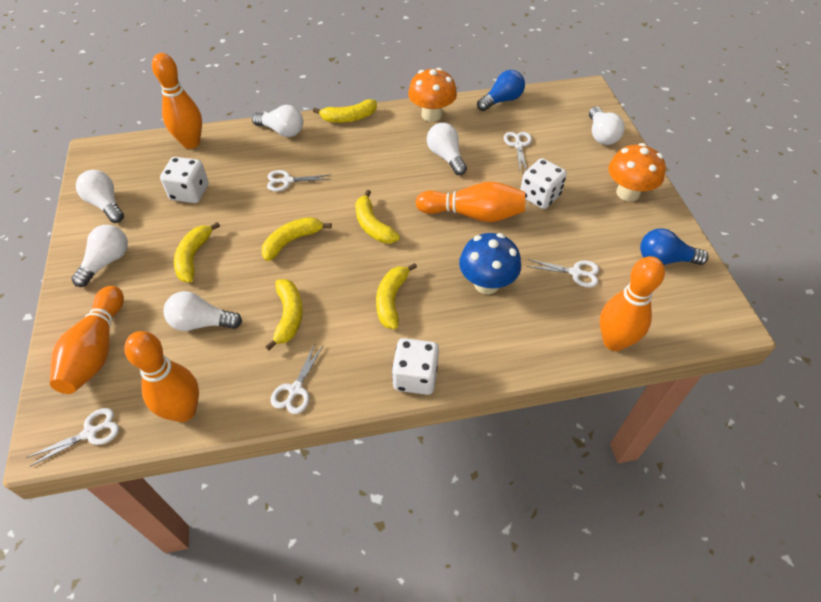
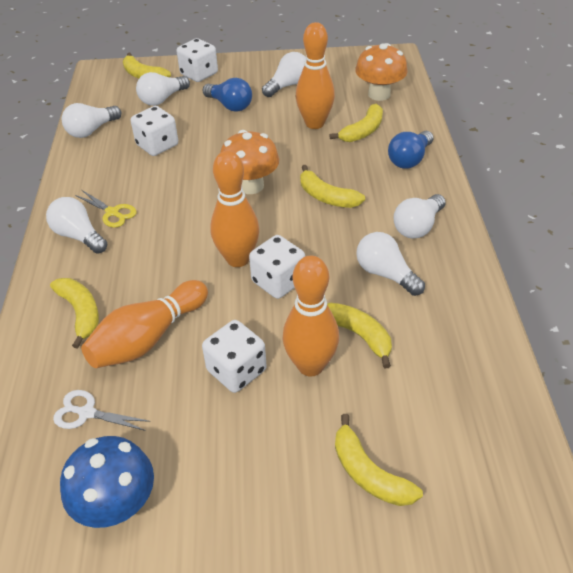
orange bowling pin: 5 -> 4
white dice: 3 -> 4
white scissors: 5 -> 1
yellow scissors: 0 -> 1

